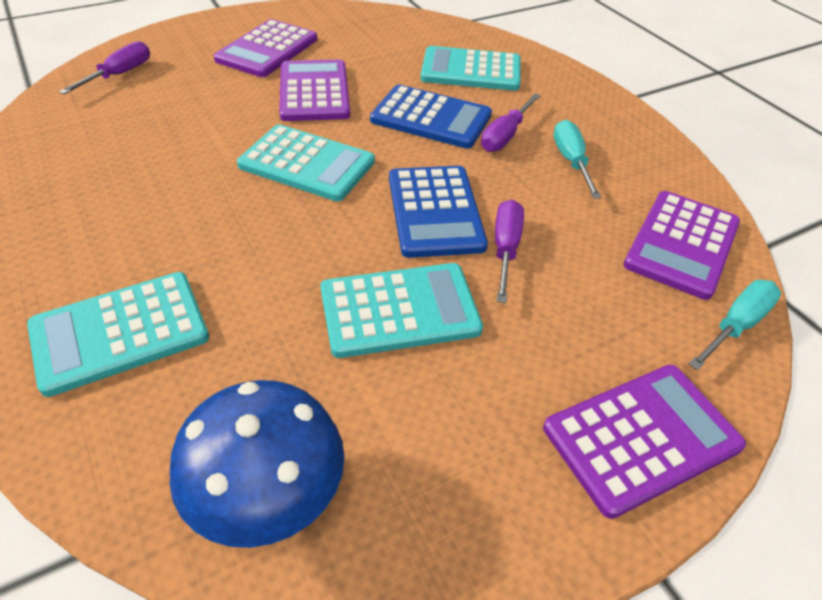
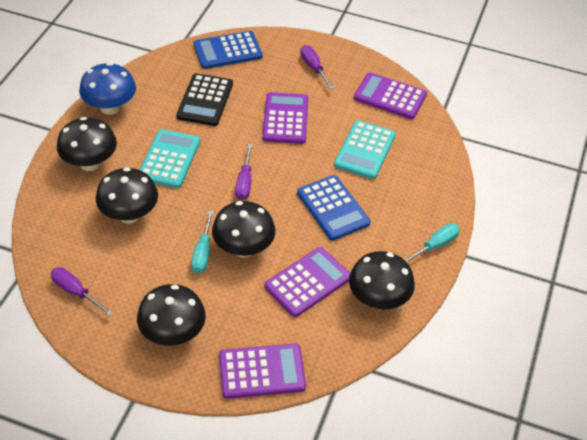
black calculator: 0 -> 1
black mushroom: 0 -> 5
turquoise calculator: 4 -> 2

